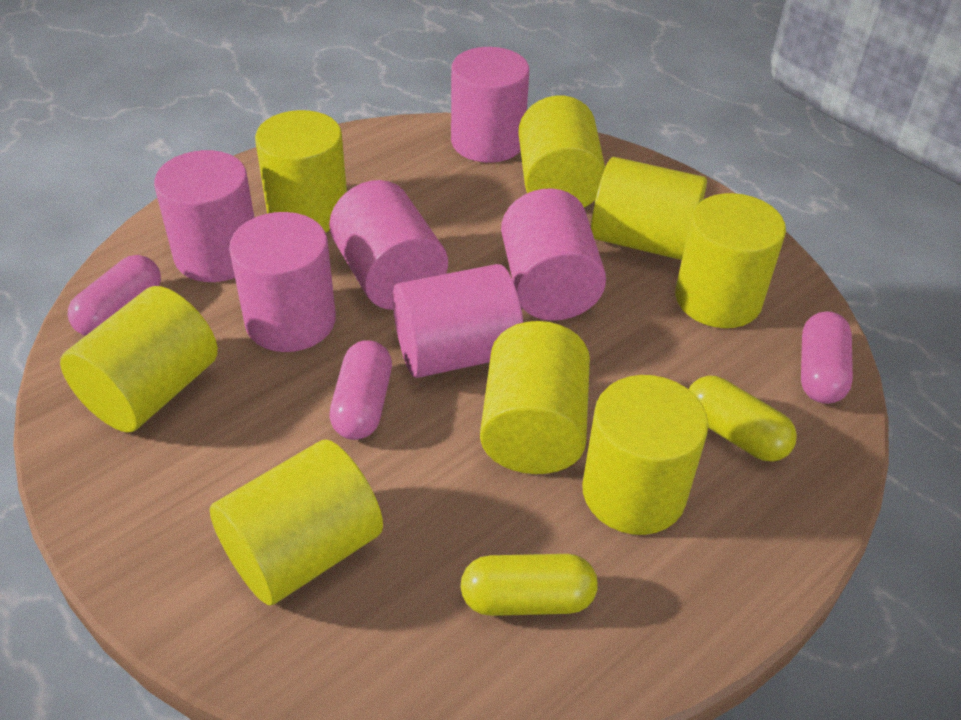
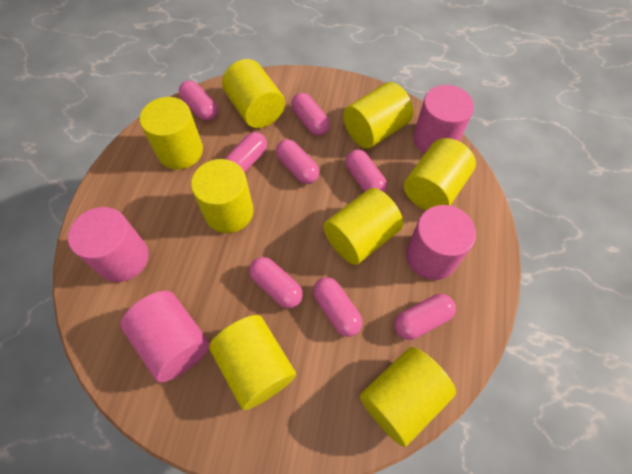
pink capsule: 3 -> 8
pink cylinder: 6 -> 4
yellow capsule: 2 -> 0

